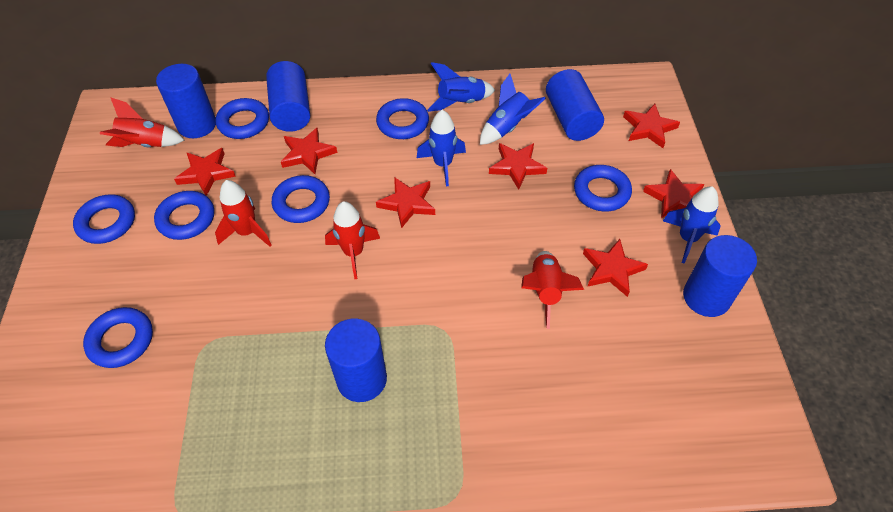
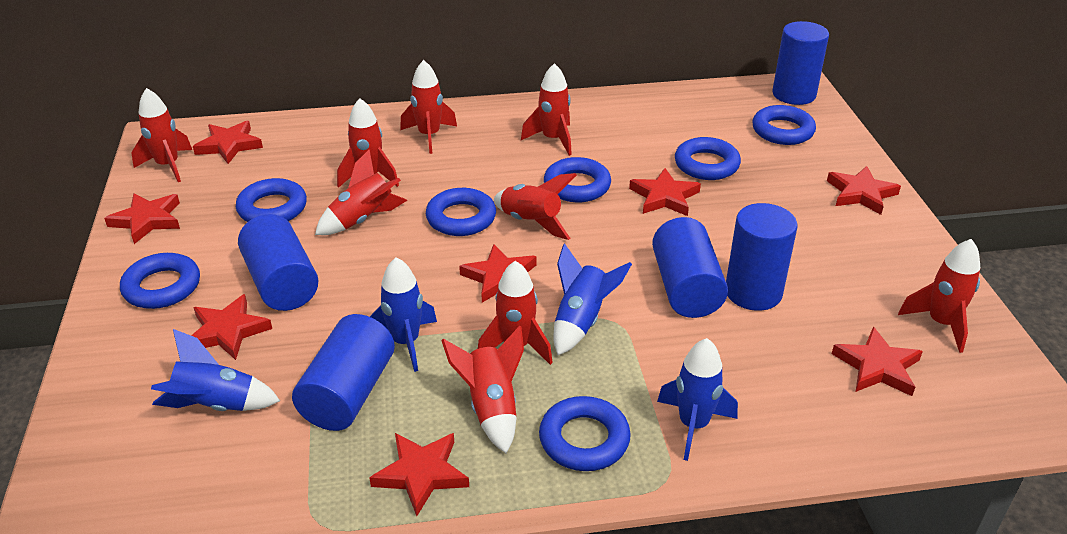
red rocket: 4 -> 9
red star: 7 -> 8

